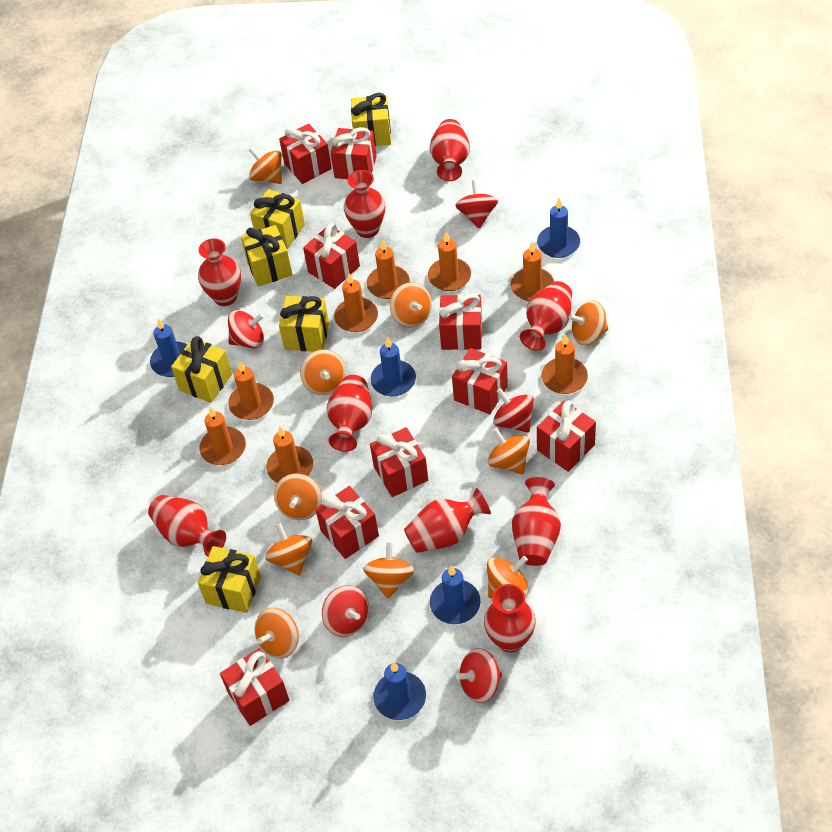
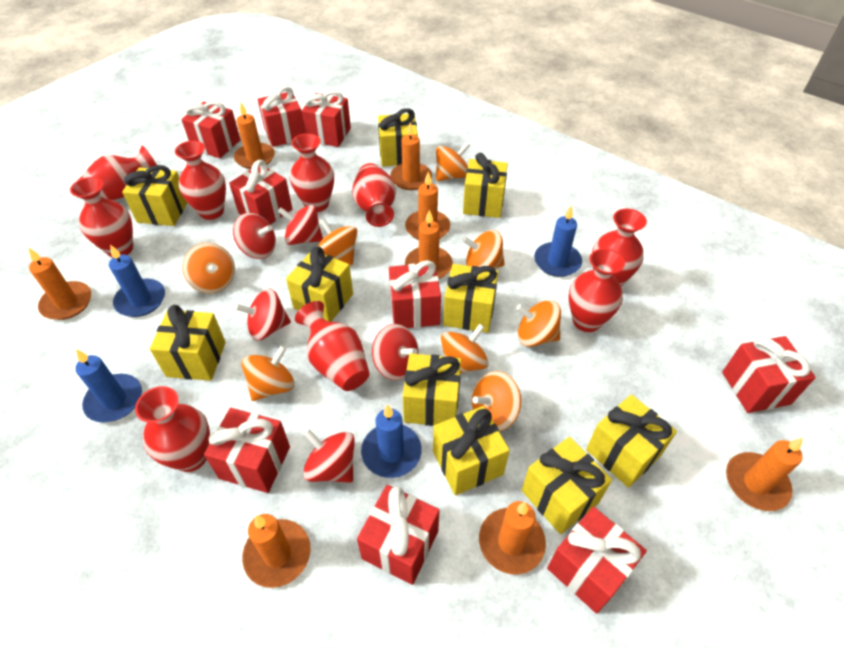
blue candle: 5 -> 4
orange spinning top: 10 -> 8
yellow gift: 6 -> 10

